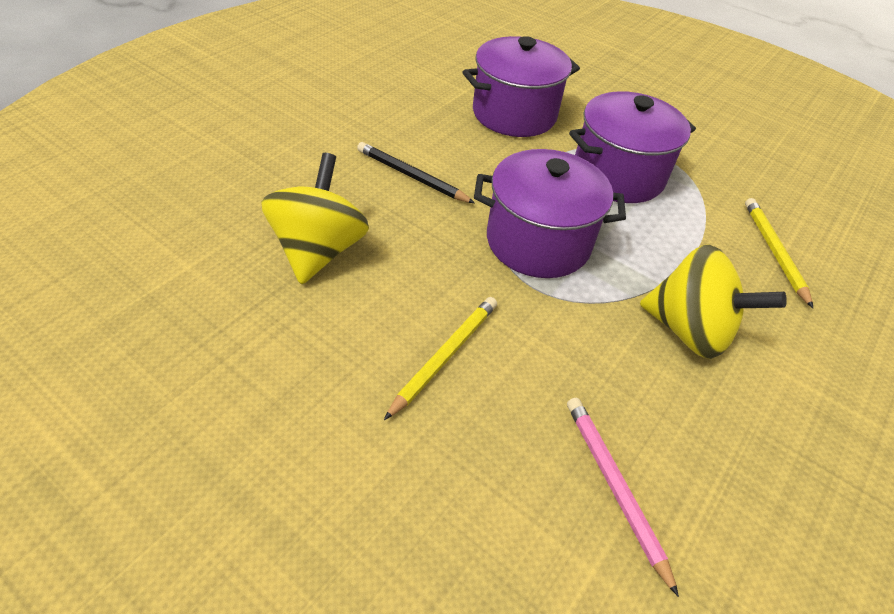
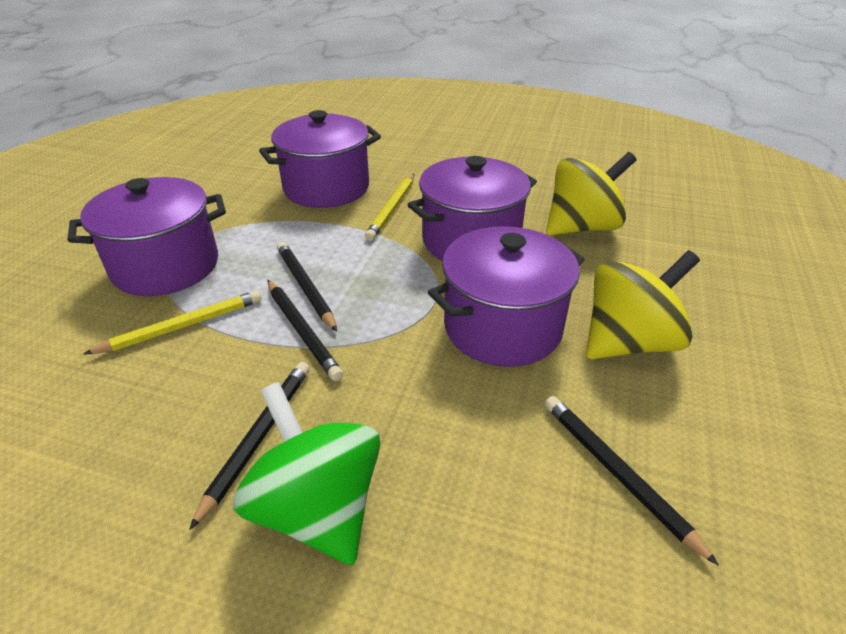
black pencil: 1 -> 4
green spinning top: 0 -> 1
pink pencil: 1 -> 0
purple pot: 3 -> 4

